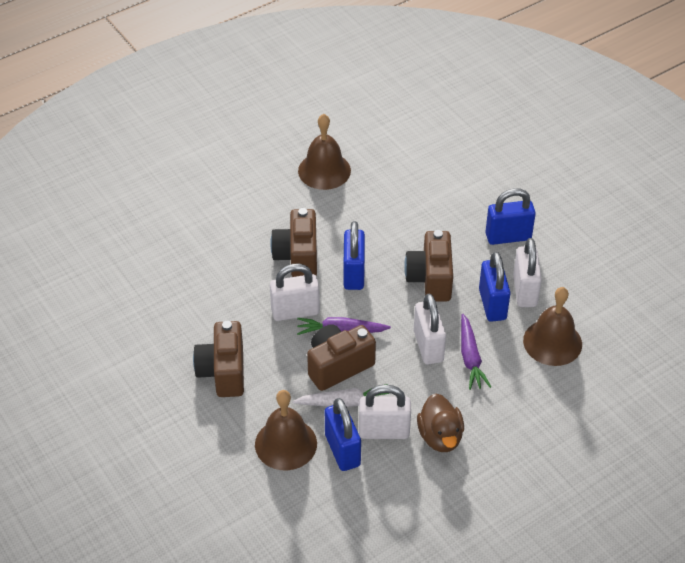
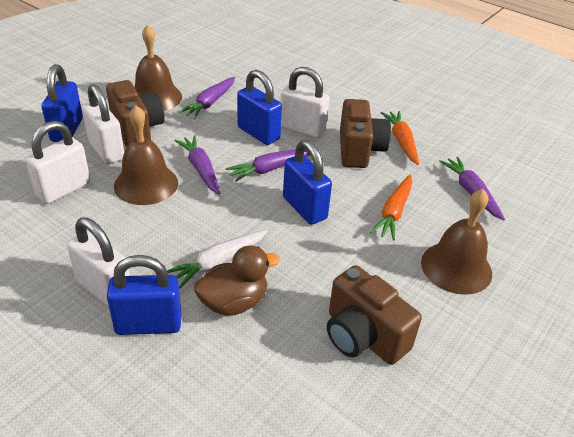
brown camera: 4 -> 3
orange carrot: 0 -> 2
purple carrot: 2 -> 4

